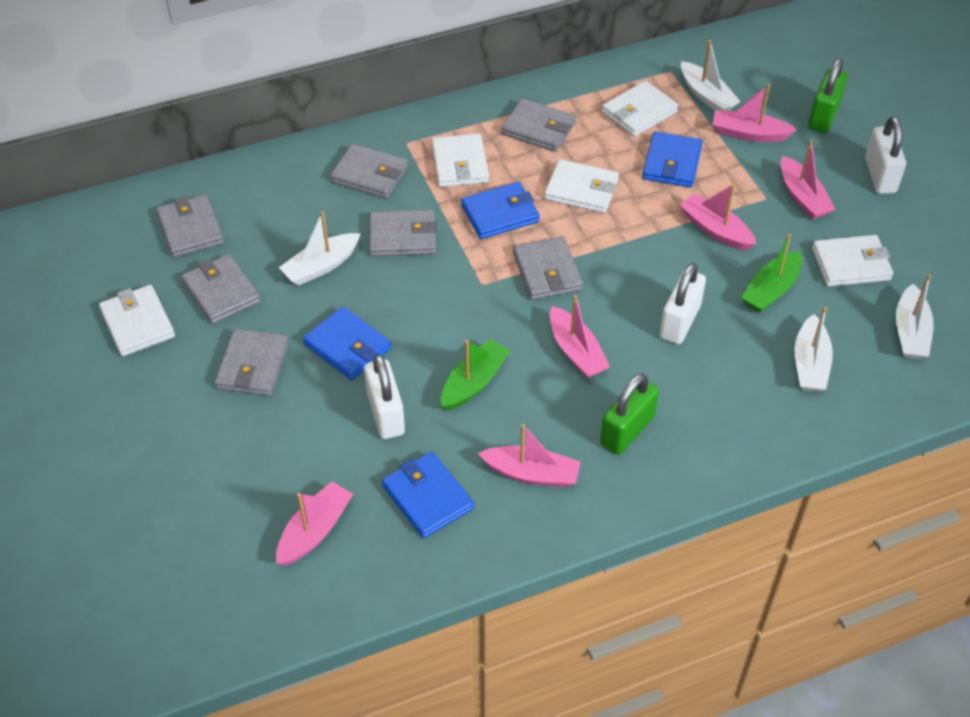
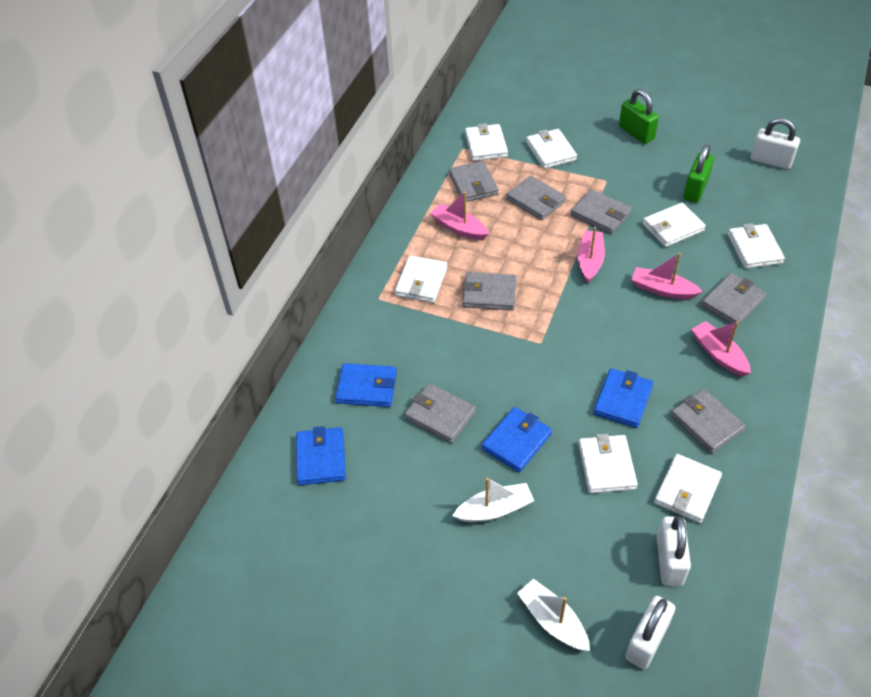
green boat: 2 -> 0
pink boat: 6 -> 4
white boat: 4 -> 2
white wallet: 5 -> 7

